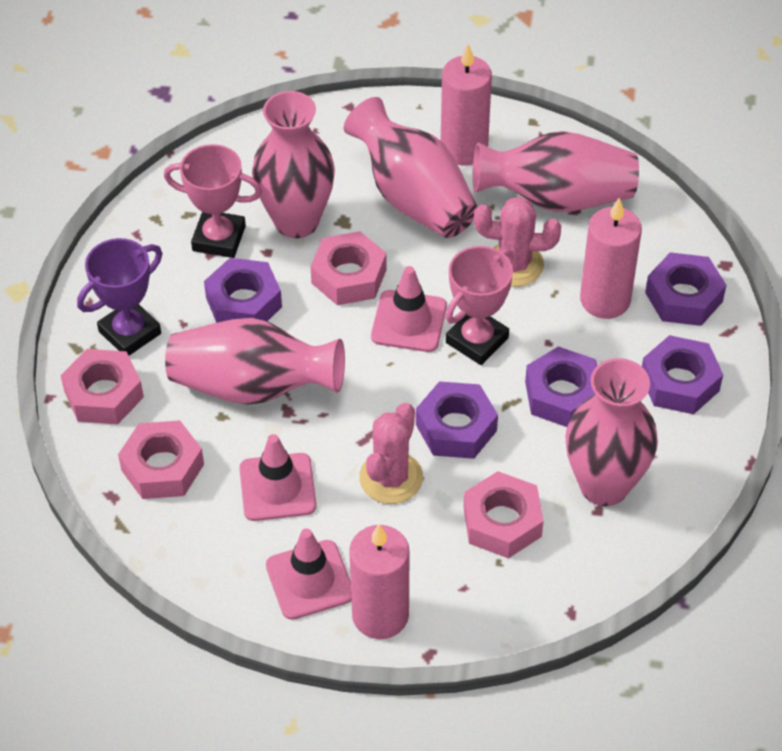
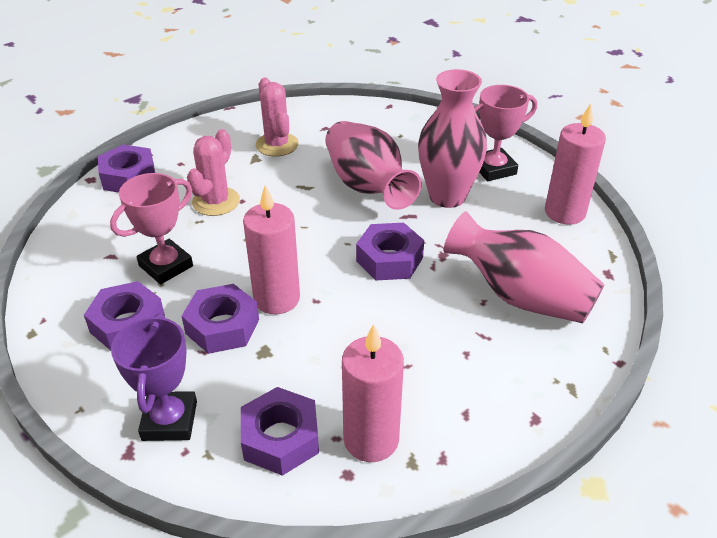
pink nut: 4 -> 0
pink traffic cone: 3 -> 0
pink vase: 5 -> 3

